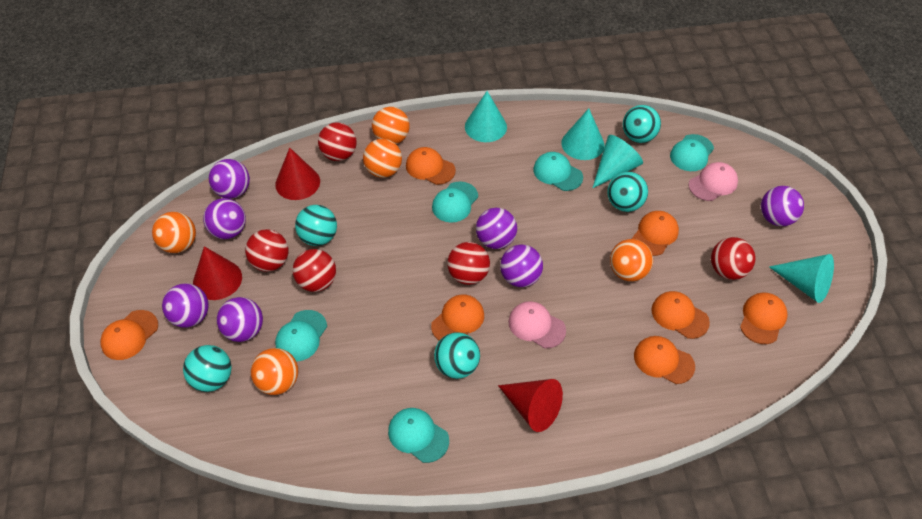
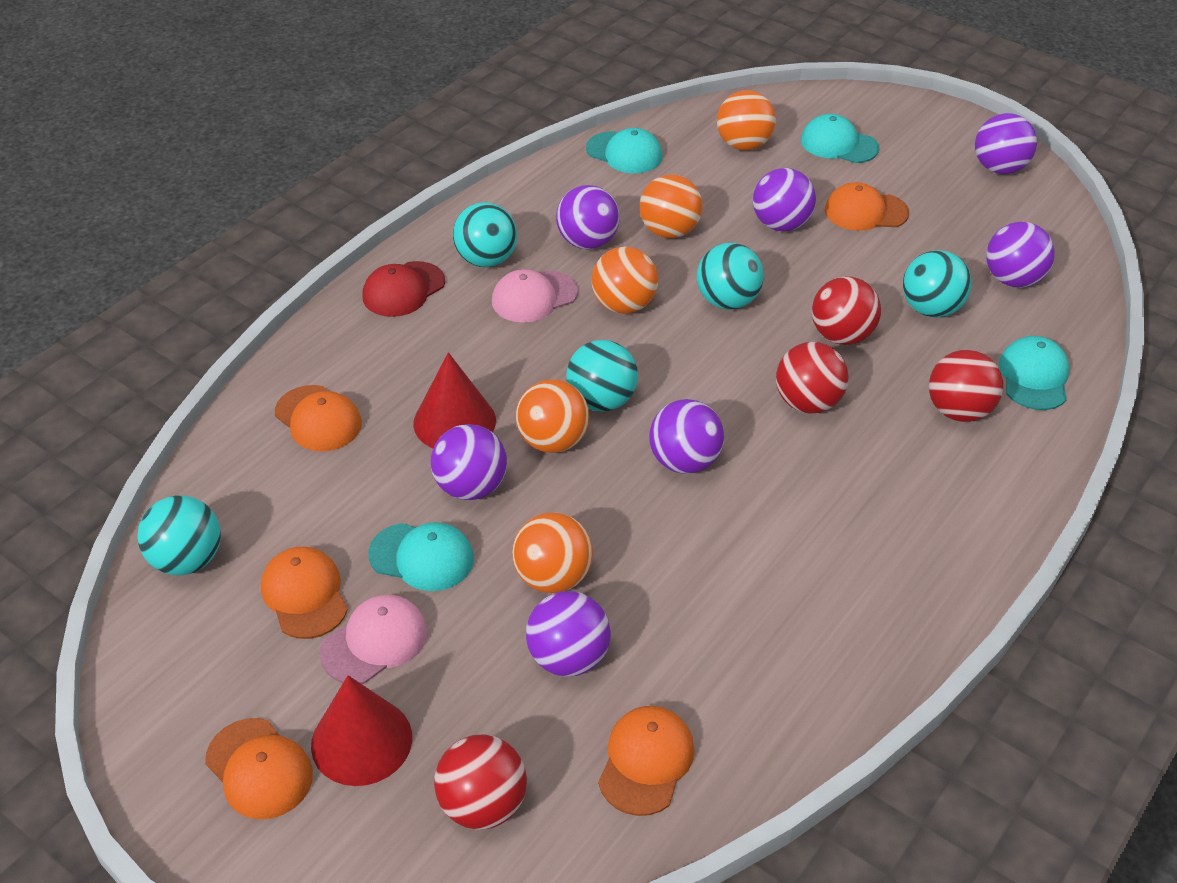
orange cap: 7 -> 5
red ball: 5 -> 4
red cap: 0 -> 1
red cone: 3 -> 2
turquoise cap: 5 -> 4
turquoise cone: 4 -> 0

